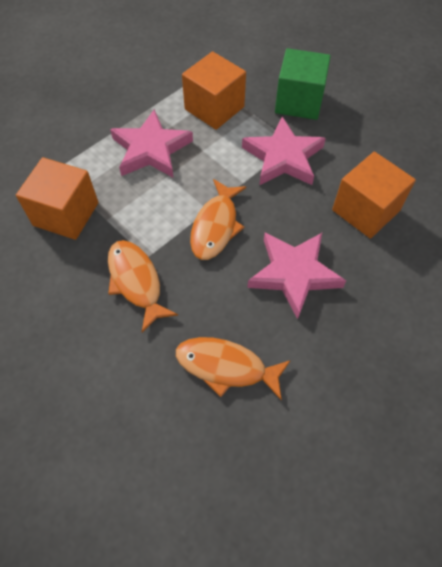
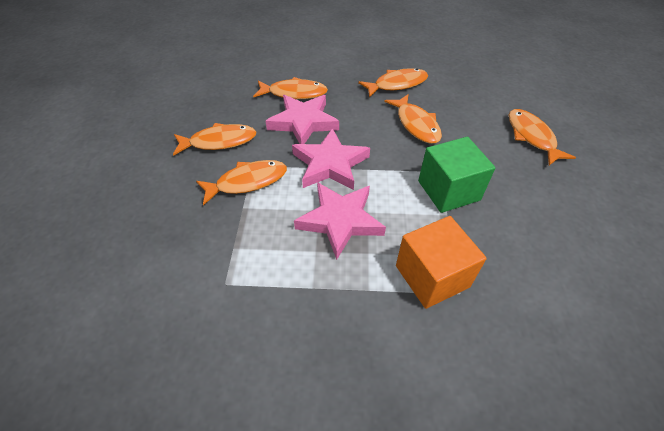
orange cube: 3 -> 1
orange fish: 3 -> 6

